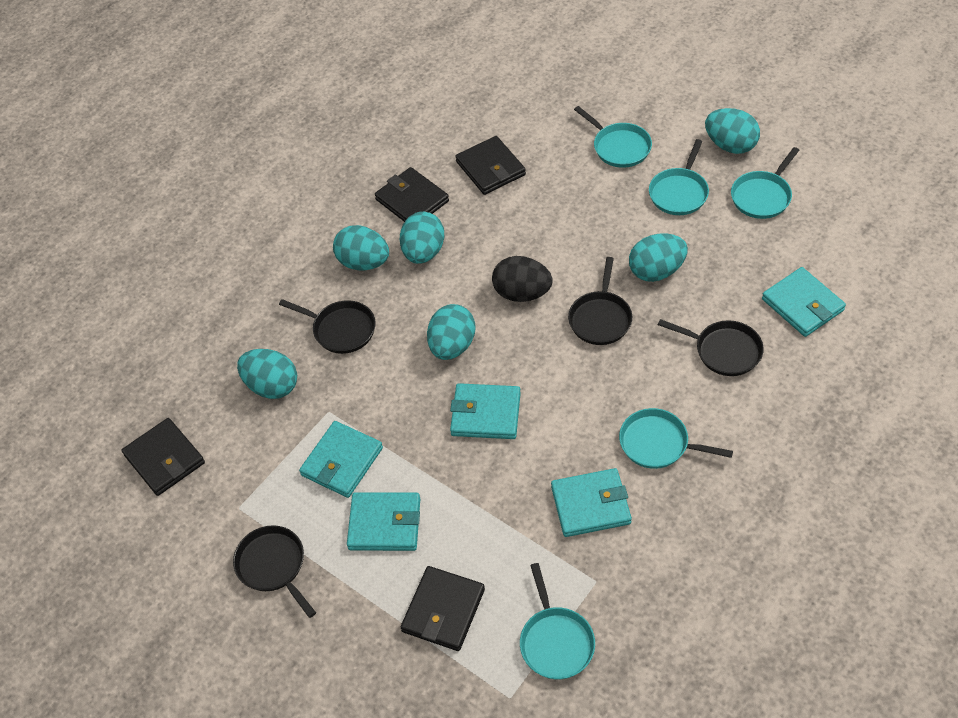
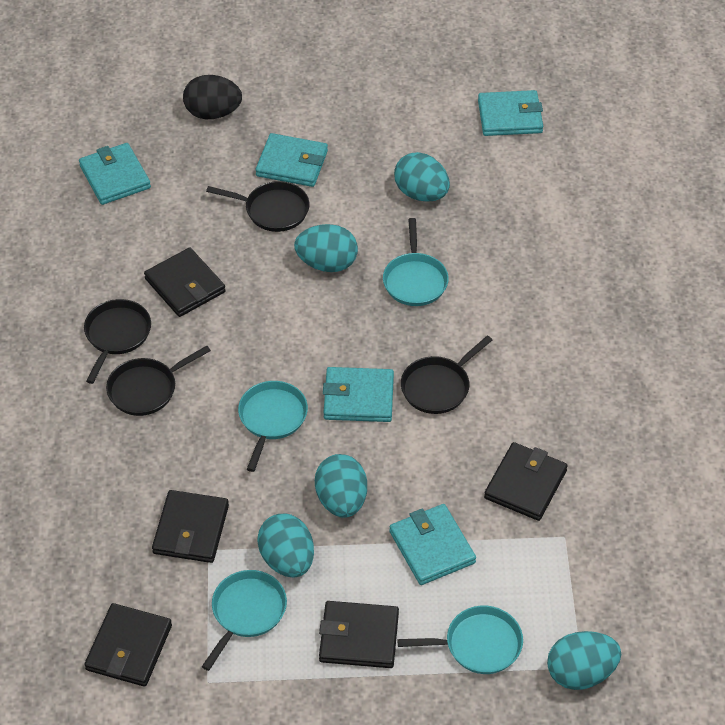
black wallet: 4 -> 5
turquoise egg: 6 -> 5
turquoise pan: 5 -> 4

